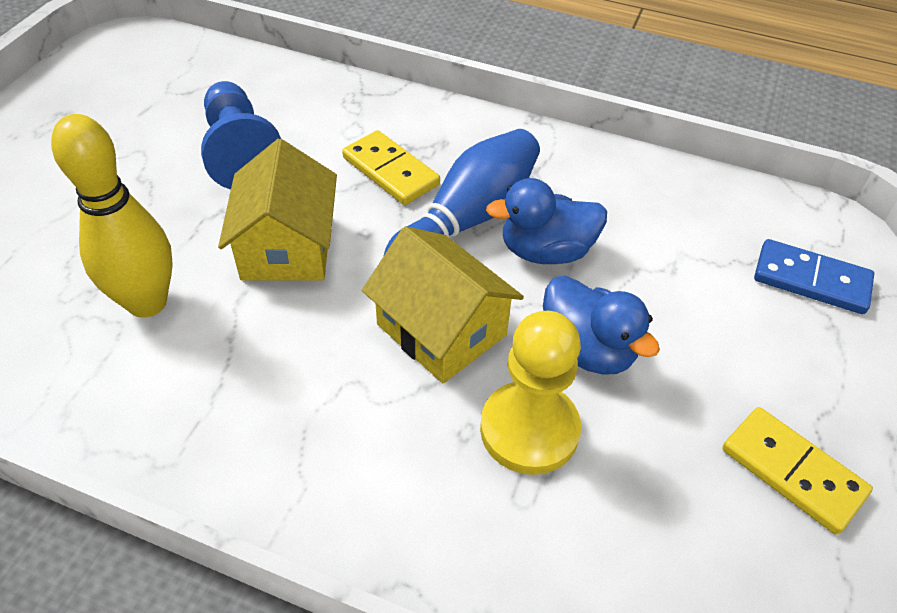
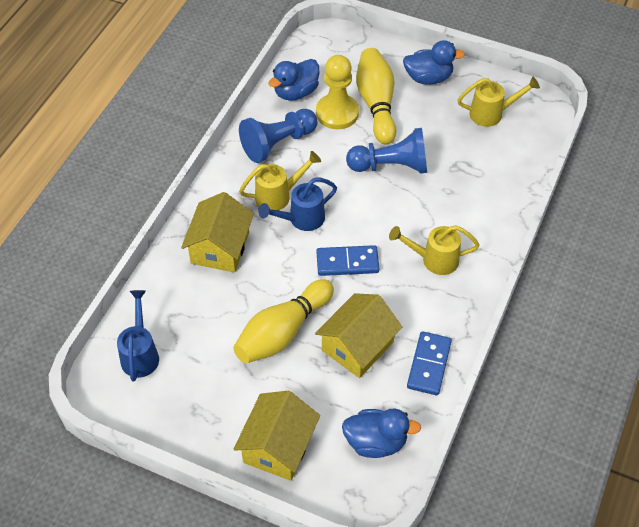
blue bowling pin: 1 -> 0
blue domino: 1 -> 2
blue duck: 2 -> 3
blue pawn: 1 -> 2
blue watering can: 0 -> 2
yellow bowling pin: 1 -> 2
yellow domino: 2 -> 0
yellow house: 2 -> 3
yellow watering can: 0 -> 3

